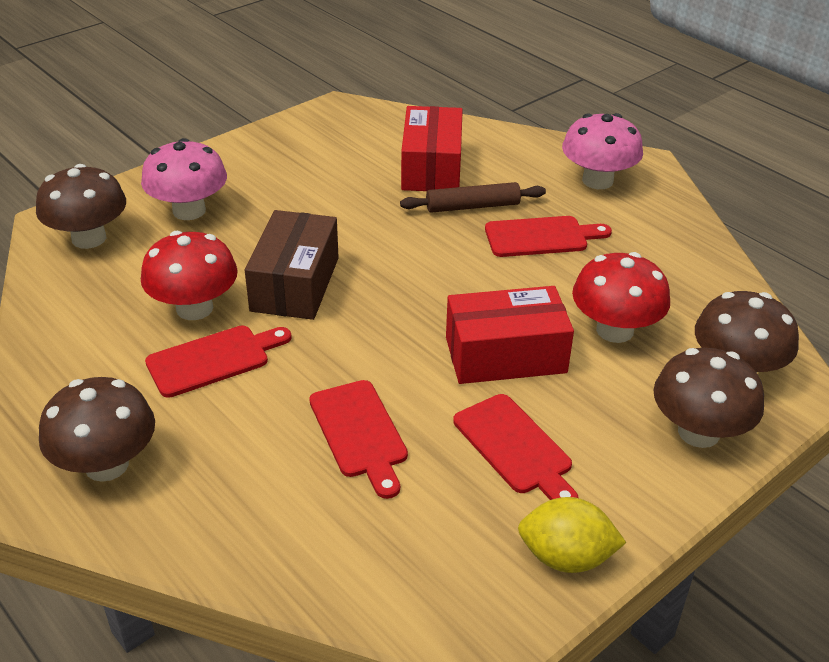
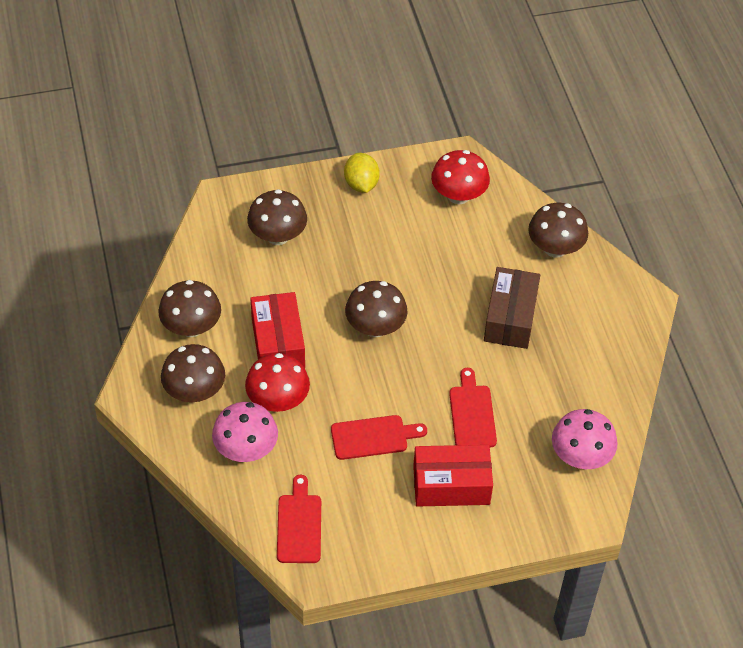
brown mushroom: 4 -> 5
brown rolling pin: 1 -> 0
red cutting board: 4 -> 3

